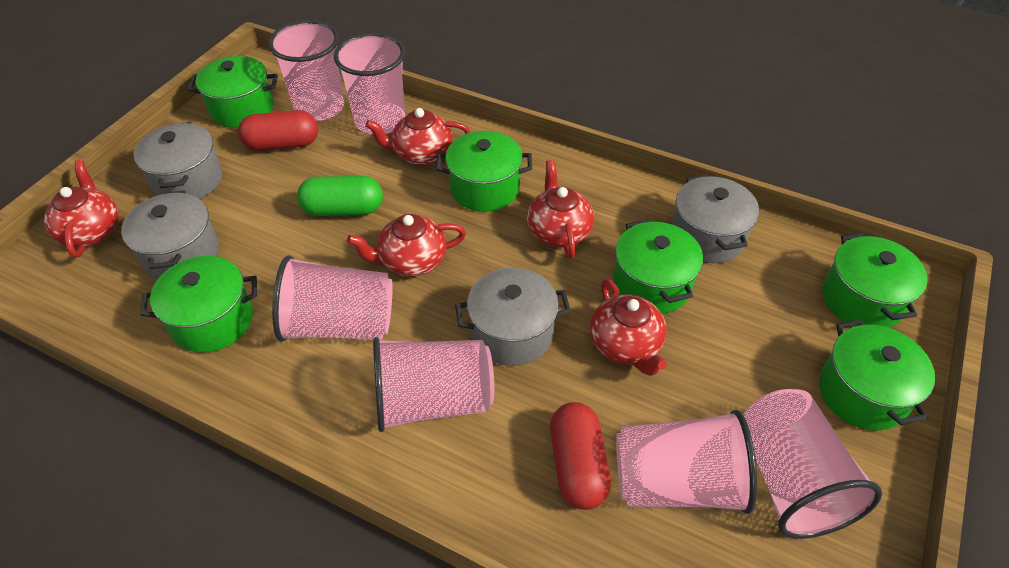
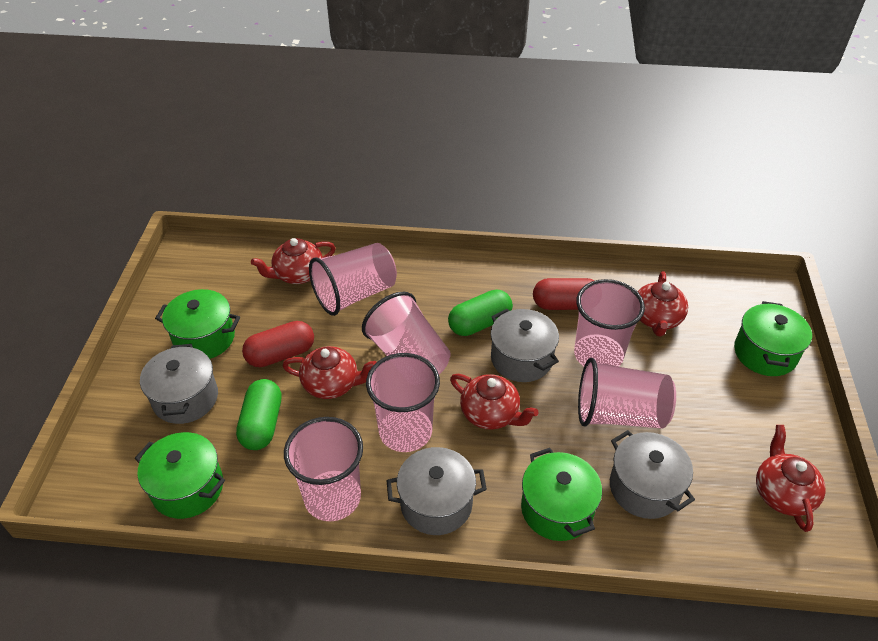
green capsule: 1 -> 2
green pot: 6 -> 4

